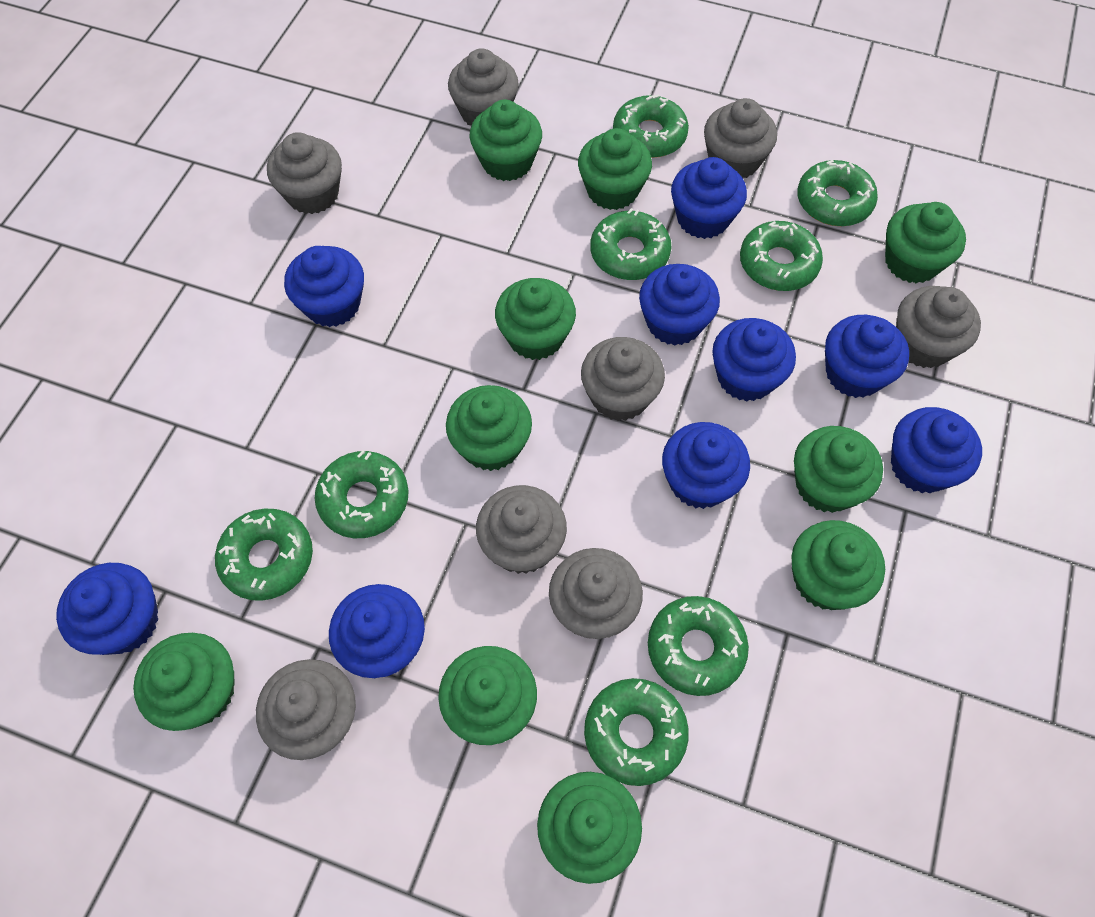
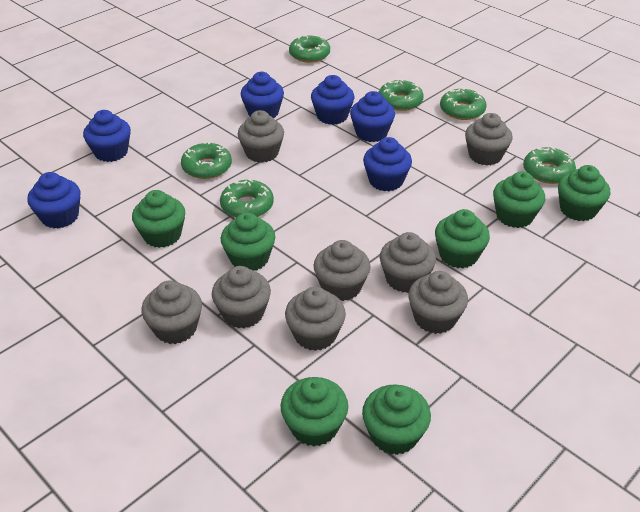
blue cupcake: 9 -> 6
green cupcake: 10 -> 7
green donut: 8 -> 6

